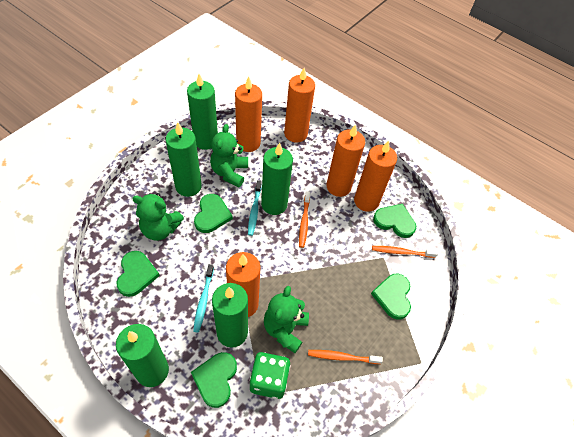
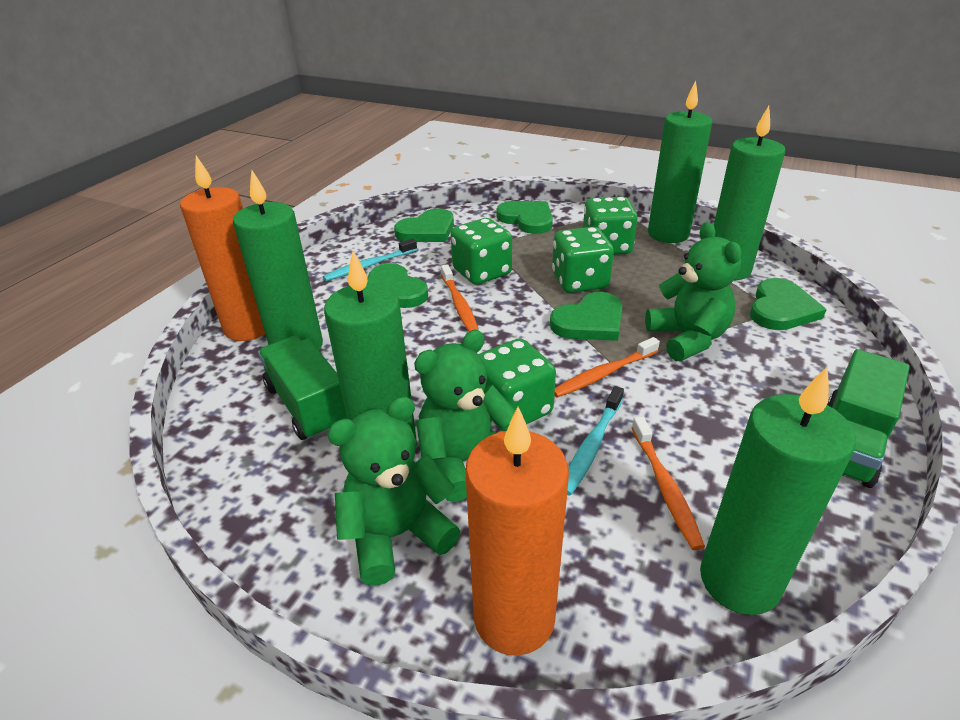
green dice: 1 -> 4
green truck: 0 -> 2
orange candle: 5 -> 2

